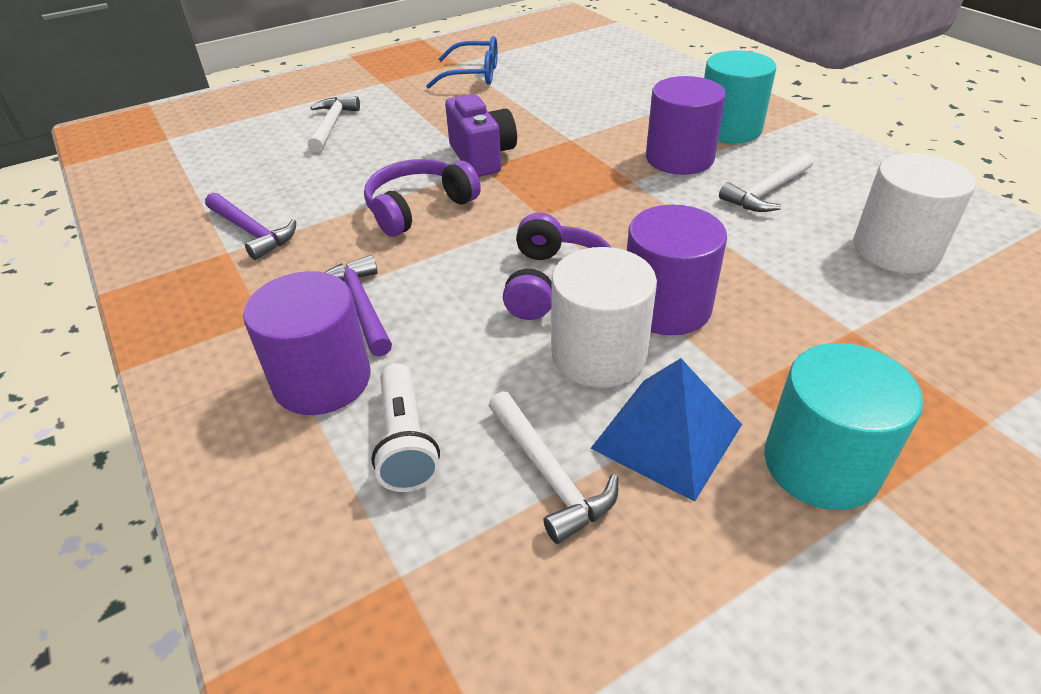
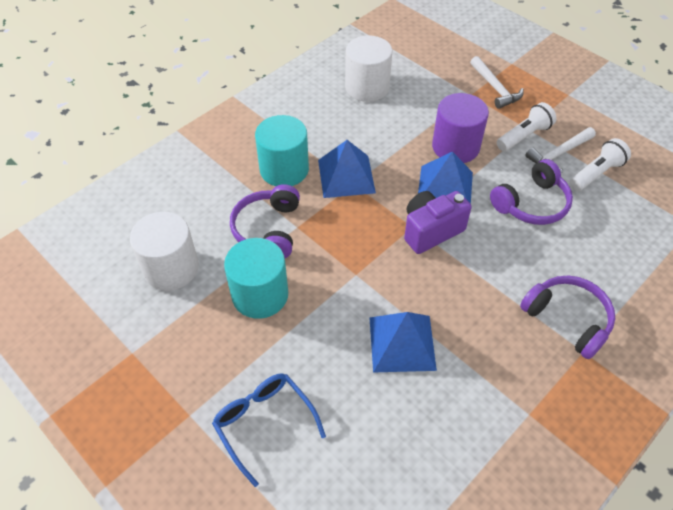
blue pyramid: 1 -> 3
purple cylinder: 3 -> 1
purple hammer: 2 -> 0
purple headphones: 2 -> 3
white flashlight: 1 -> 2
white hammer: 3 -> 2

